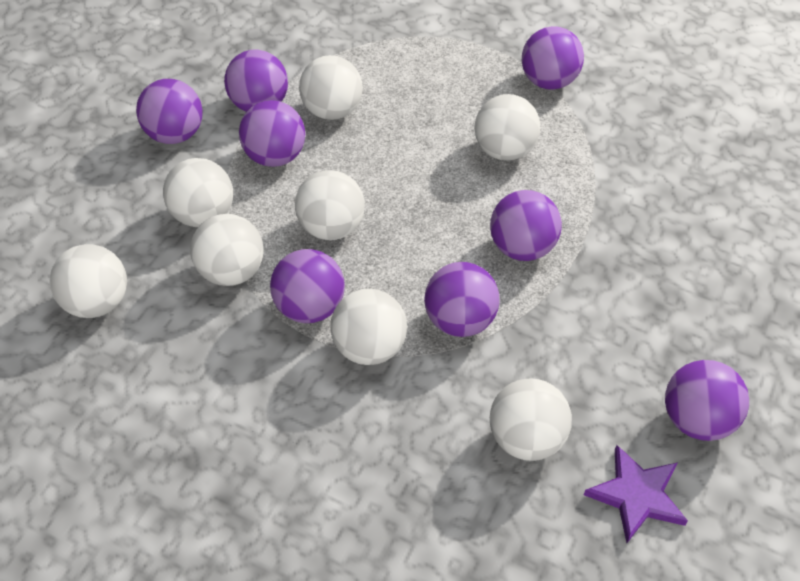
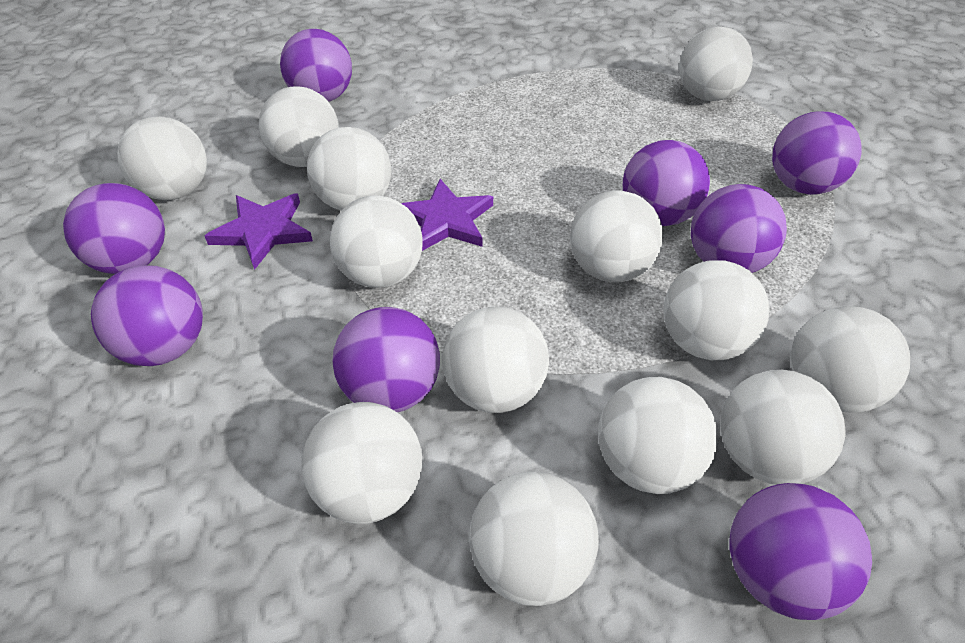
purple star: 1 -> 2
white ball: 8 -> 13

